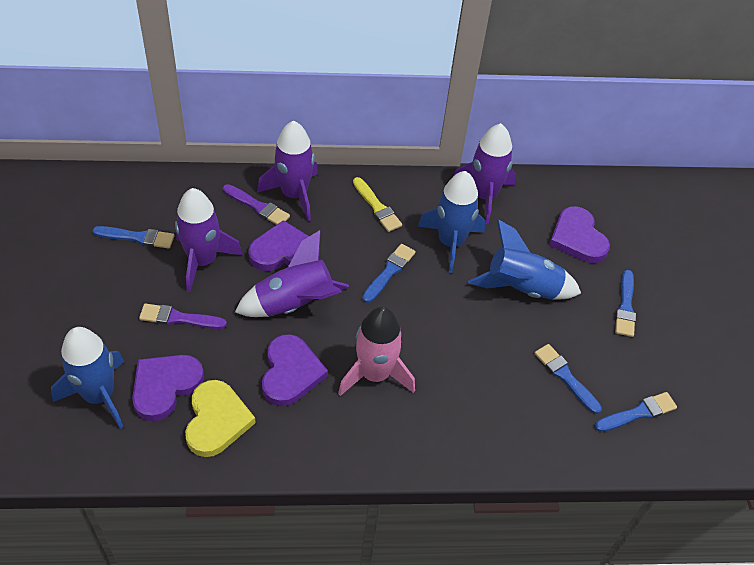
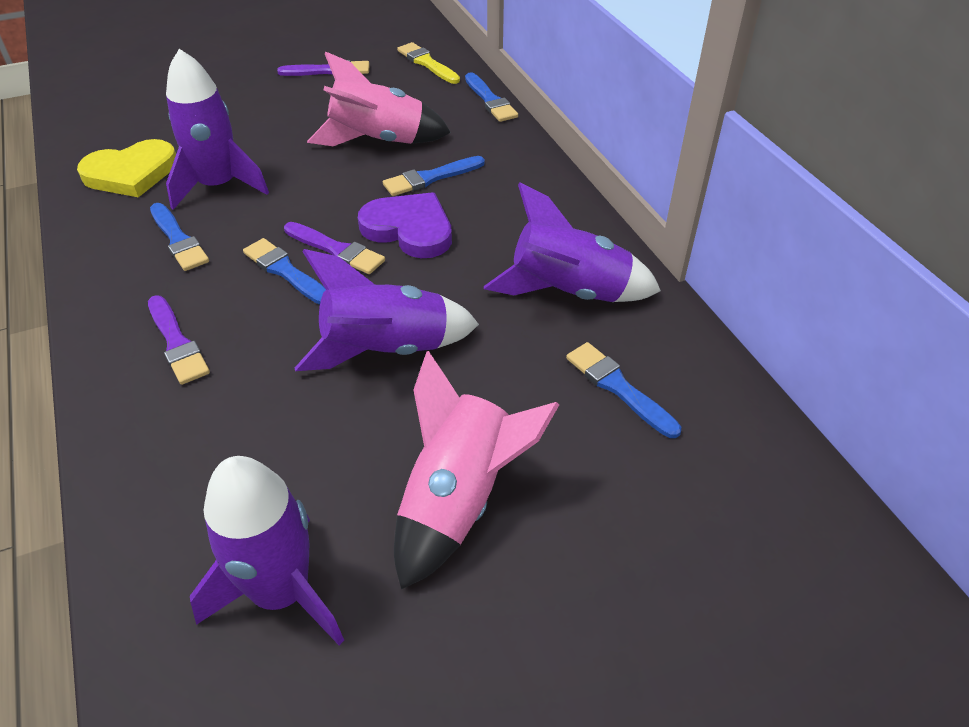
blue rocket: 3 -> 0
pink rocket: 1 -> 2
purple brush: 2 -> 3
purple heart: 4 -> 1

